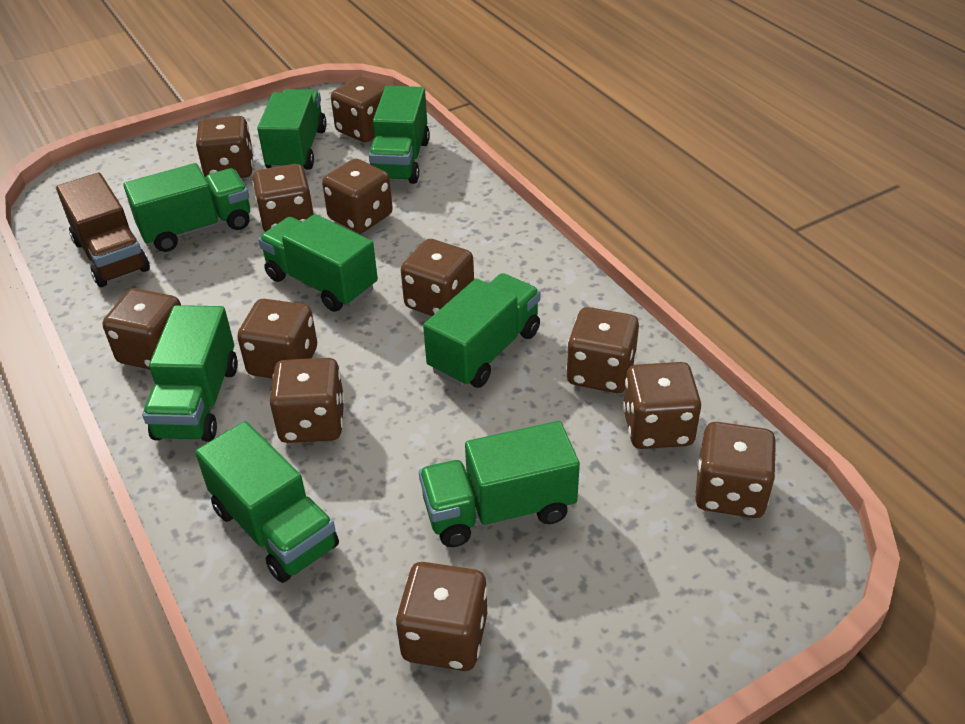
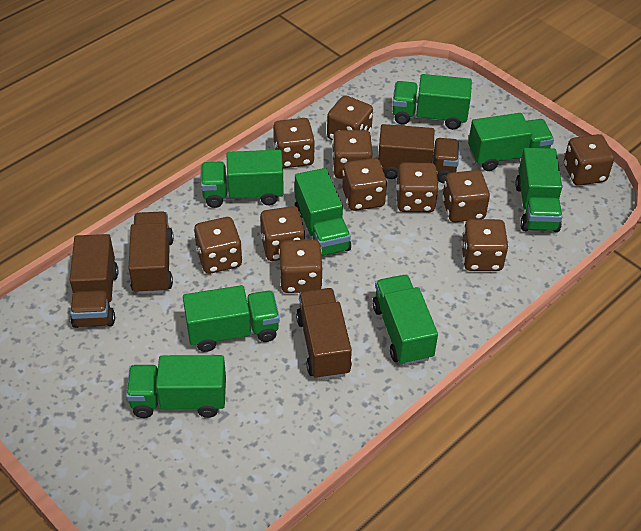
brown dice: 12 -> 11
brown truck: 1 -> 4

